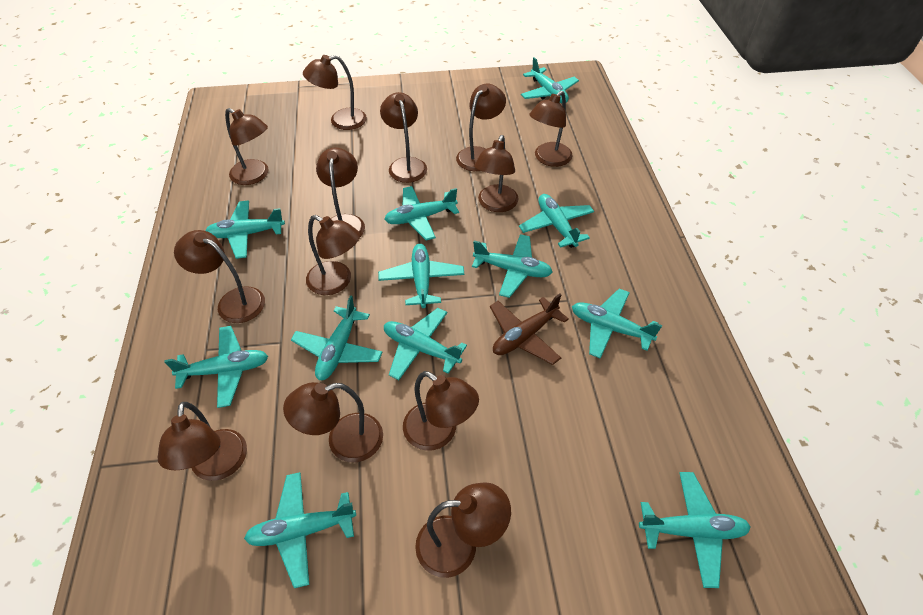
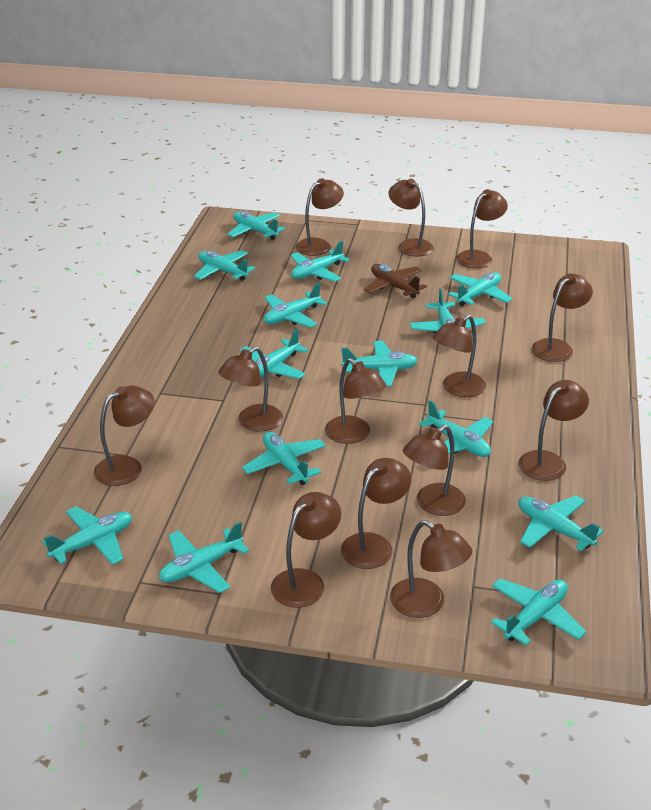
turquoise plane: 12 -> 14

